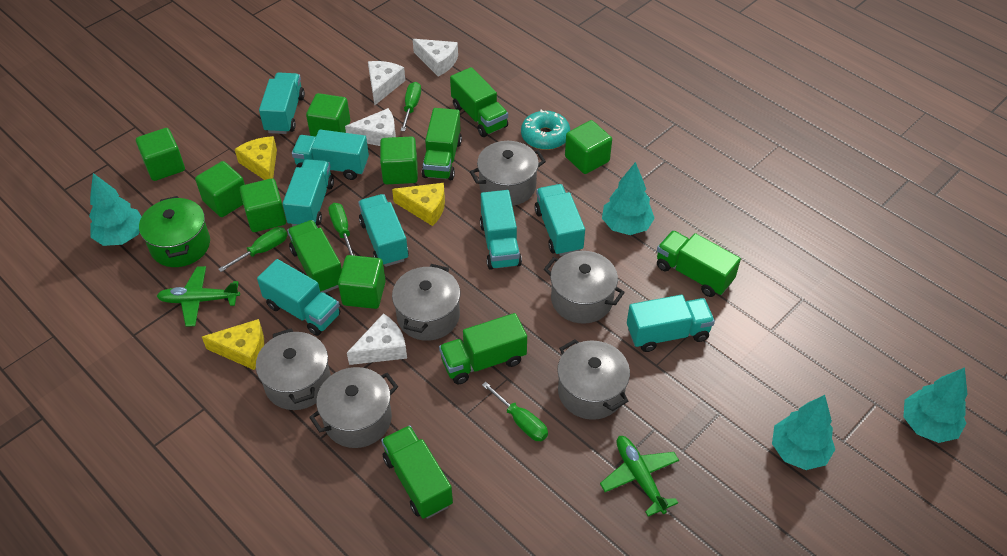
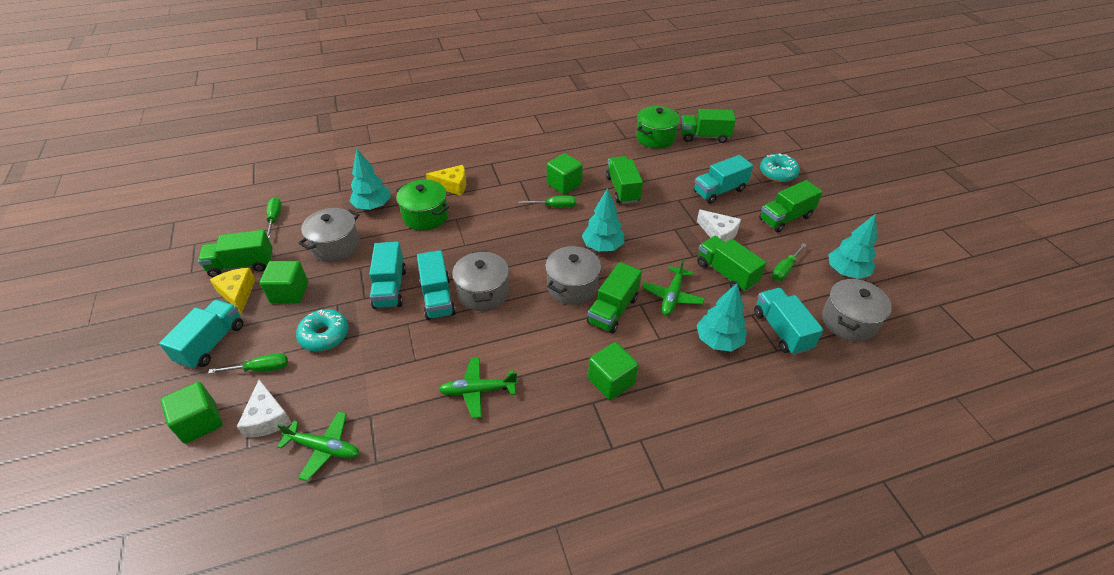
green cube: 7 -> 4
green plane: 2 -> 3
green pot: 1 -> 2
grey pot: 6 -> 4
turquoise donut: 1 -> 2
turquoise truck: 8 -> 5
white cheese: 4 -> 2
yellow cheese: 3 -> 2

